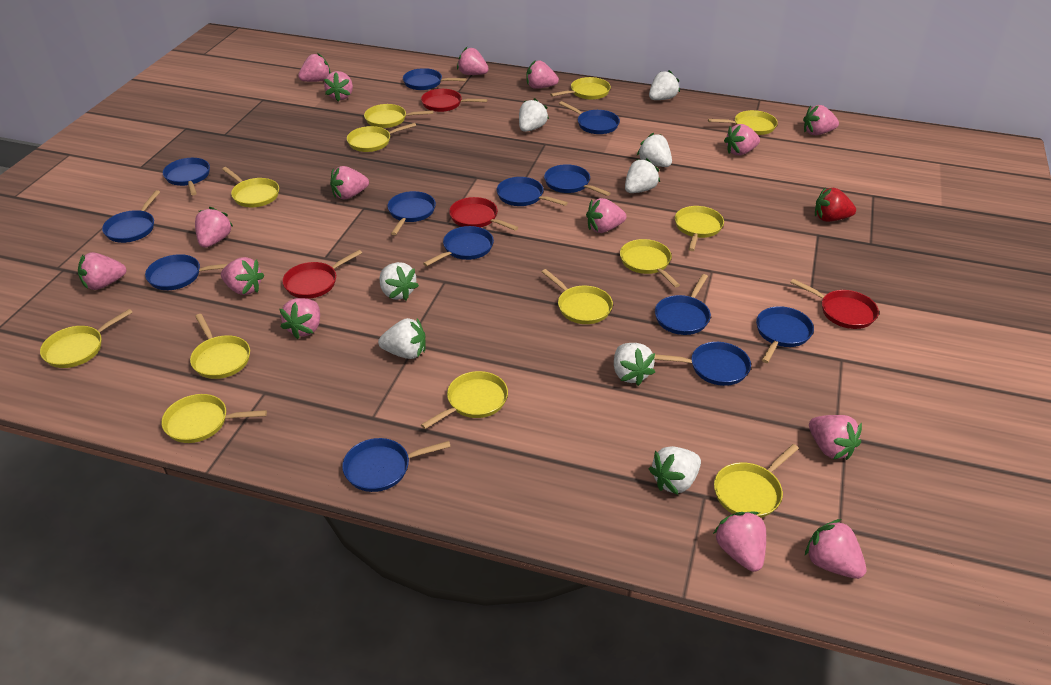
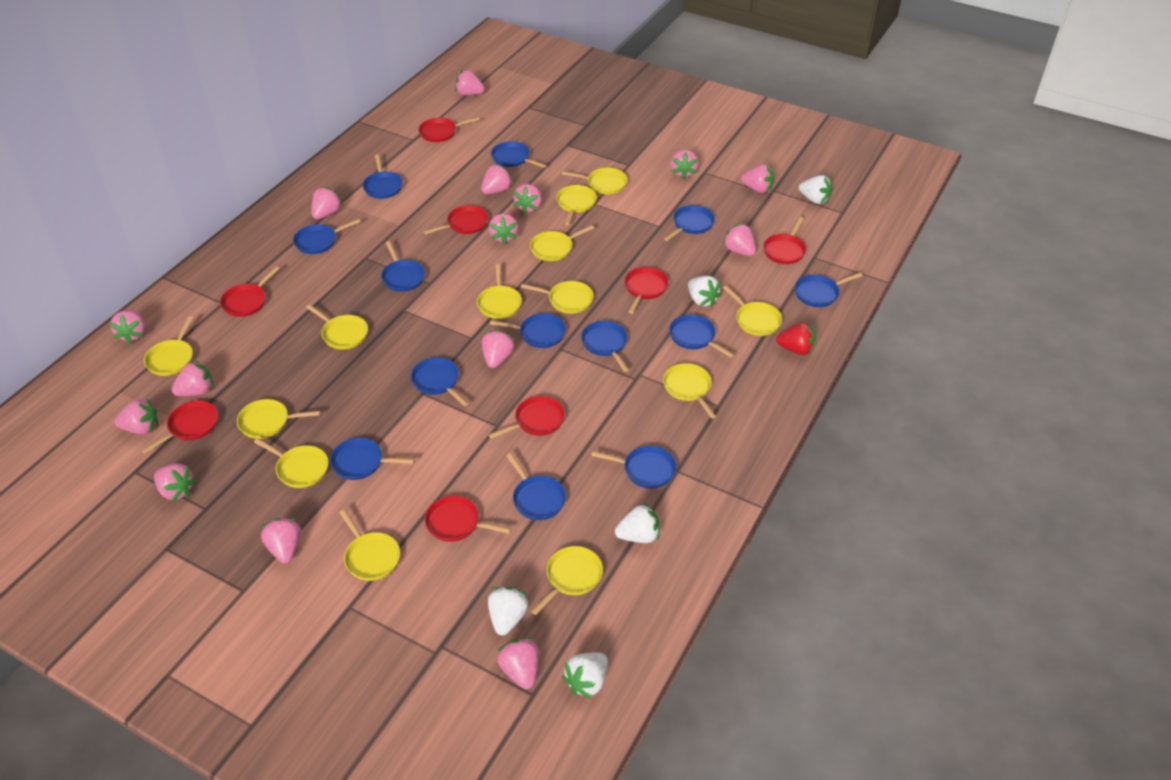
red pan: 4 -> 8
white strawberry: 8 -> 5

